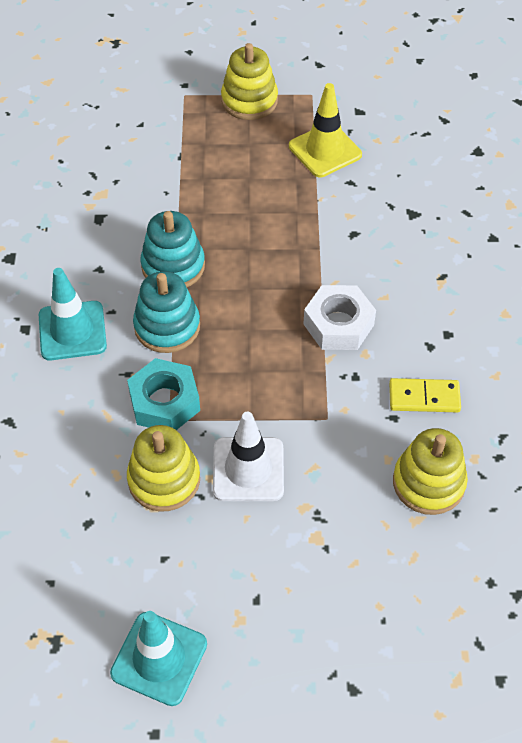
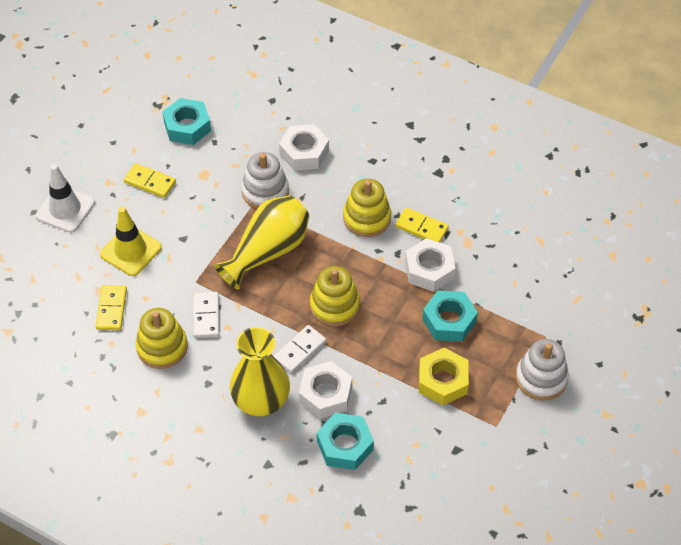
turquoise nut: 1 -> 3
turquoise stacking toy: 2 -> 0
turquoise traffic cone: 2 -> 0
white domino: 0 -> 2
white nut: 1 -> 3
white stacking toy: 0 -> 2
yellow domino: 1 -> 3
yellow nut: 0 -> 1
yellow vase: 0 -> 2

